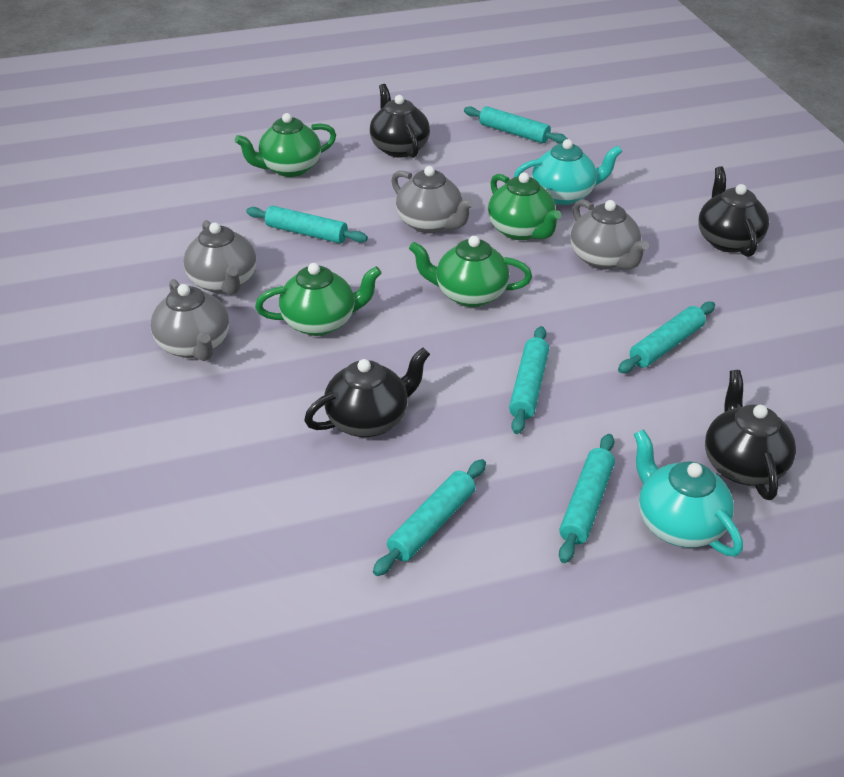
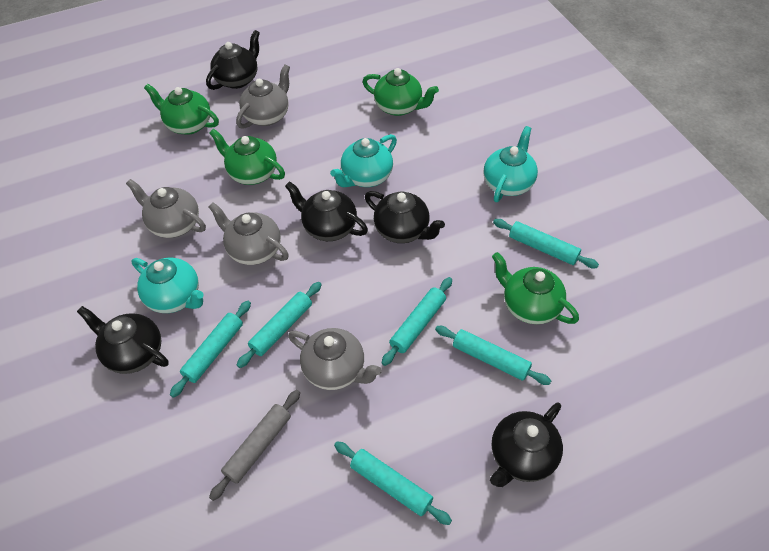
black teapot: 4 -> 5
grey rolling pin: 0 -> 1
turquoise teapot: 2 -> 3

